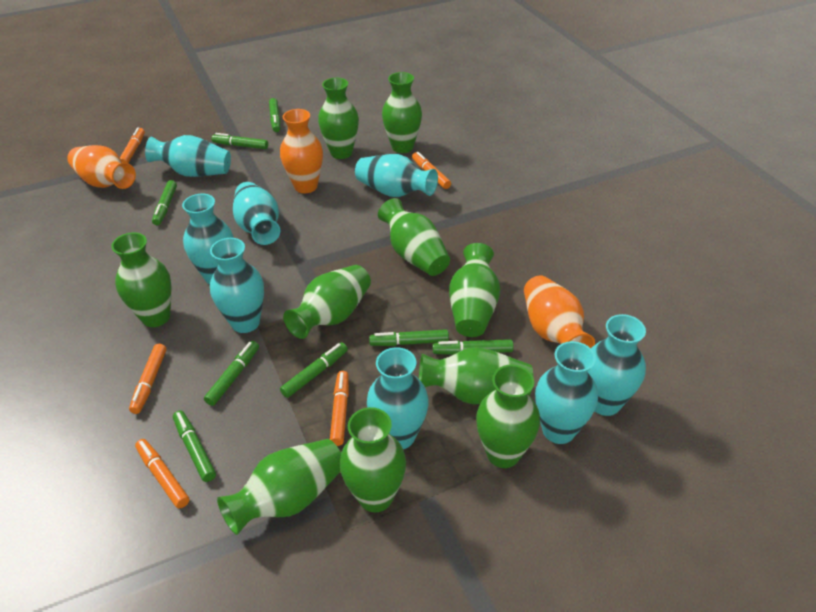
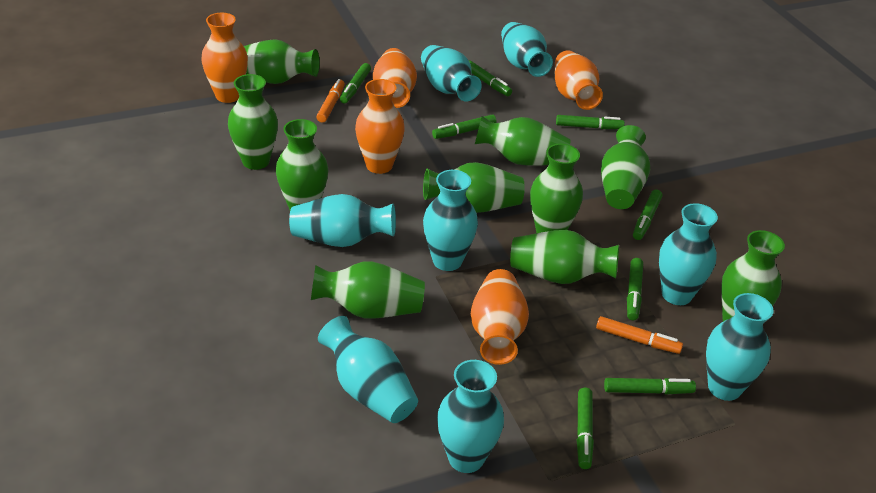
orange marker: 5 -> 2
orange vase: 3 -> 5

